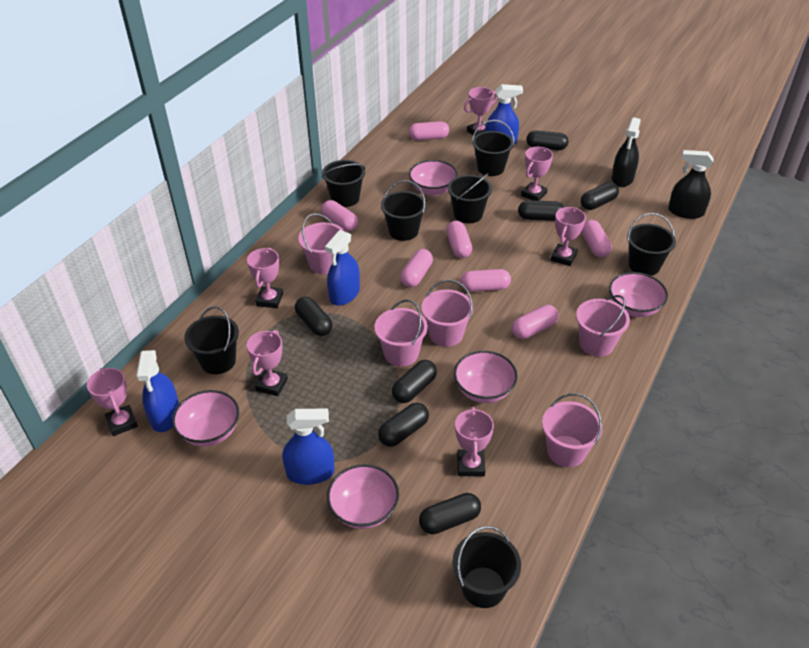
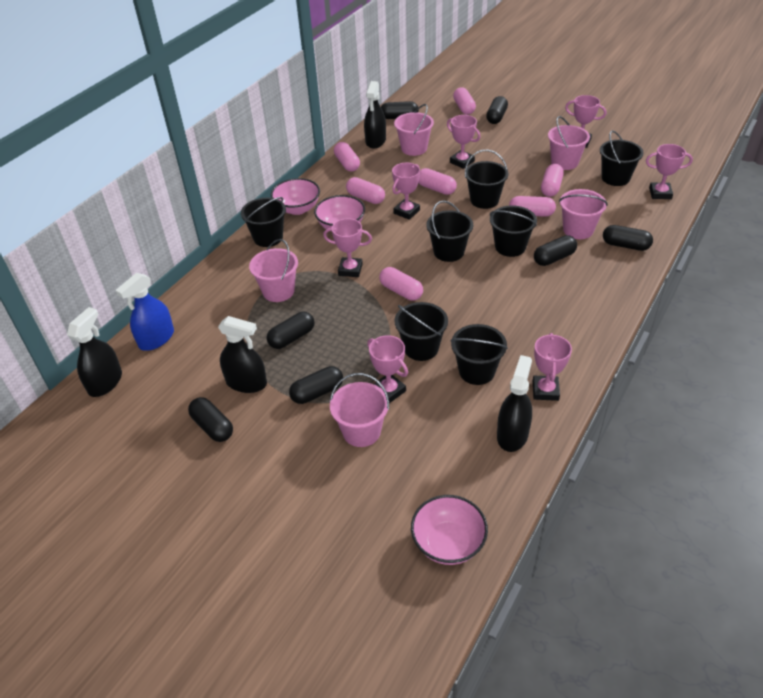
black spray bottle: 2 -> 4
blue spray bottle: 4 -> 1
pink bowl: 5 -> 3

